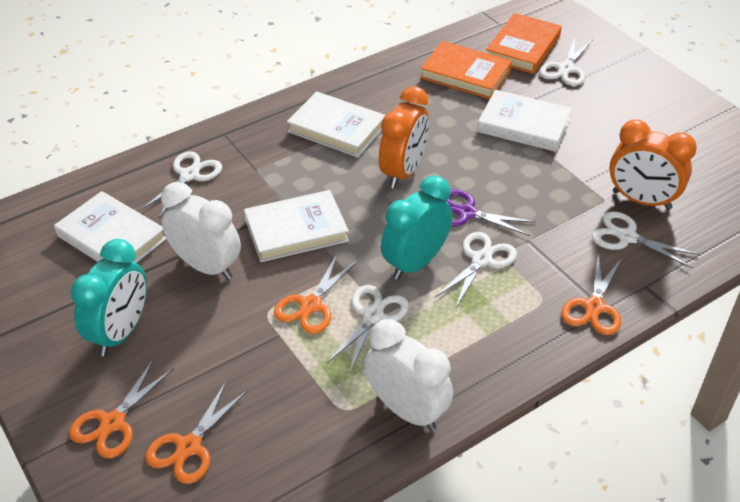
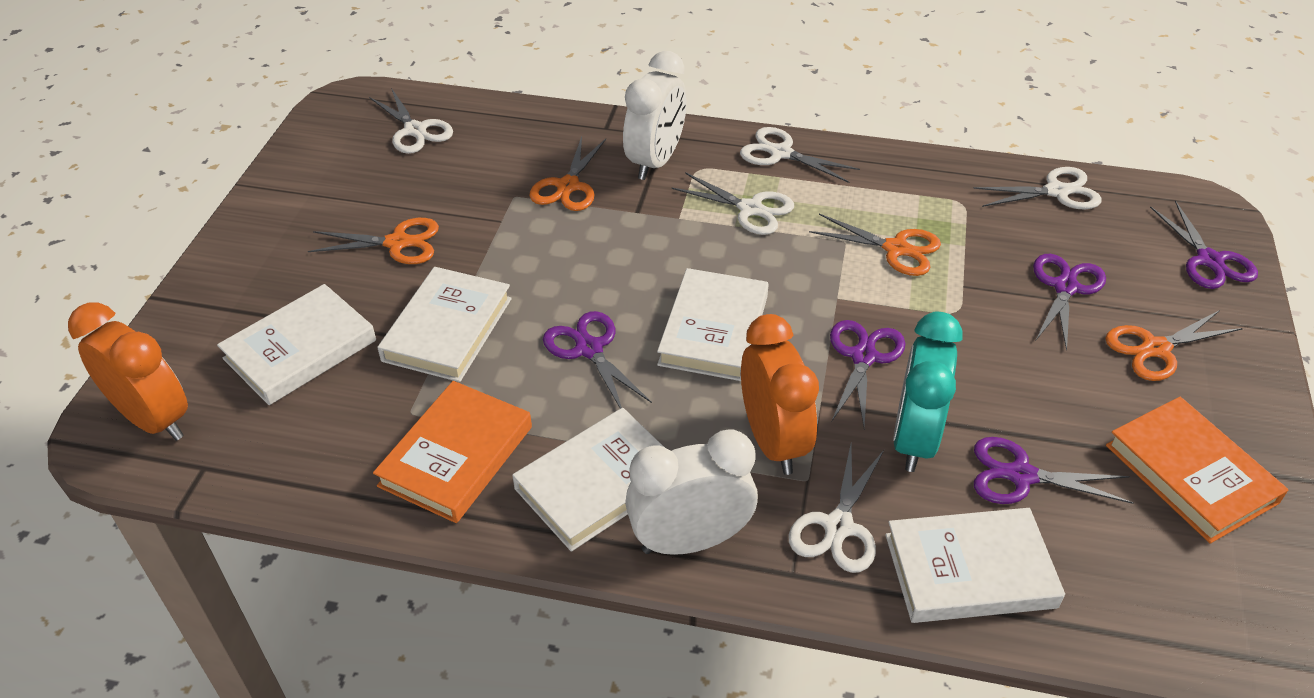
purple scissors: 1 -> 5
turquoise clock: 2 -> 1
white book: 4 -> 5

